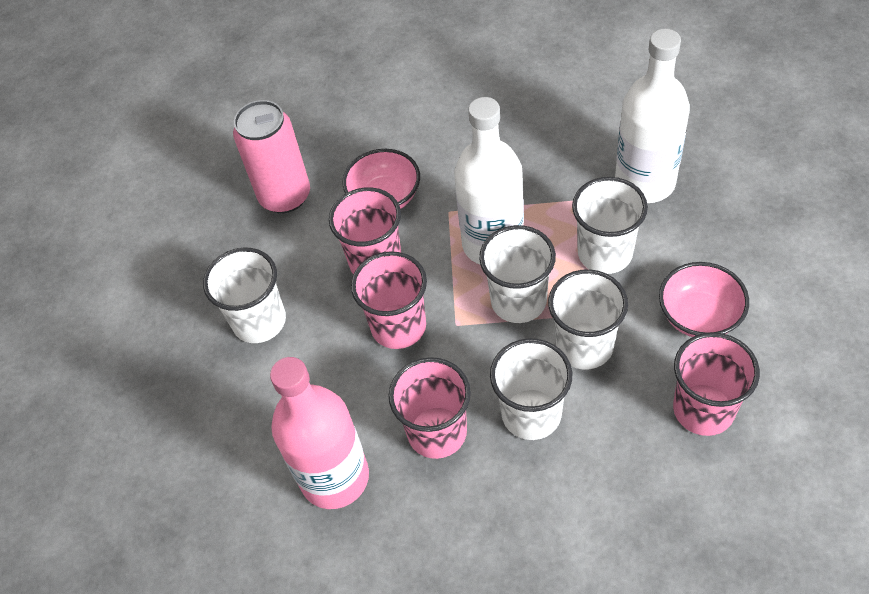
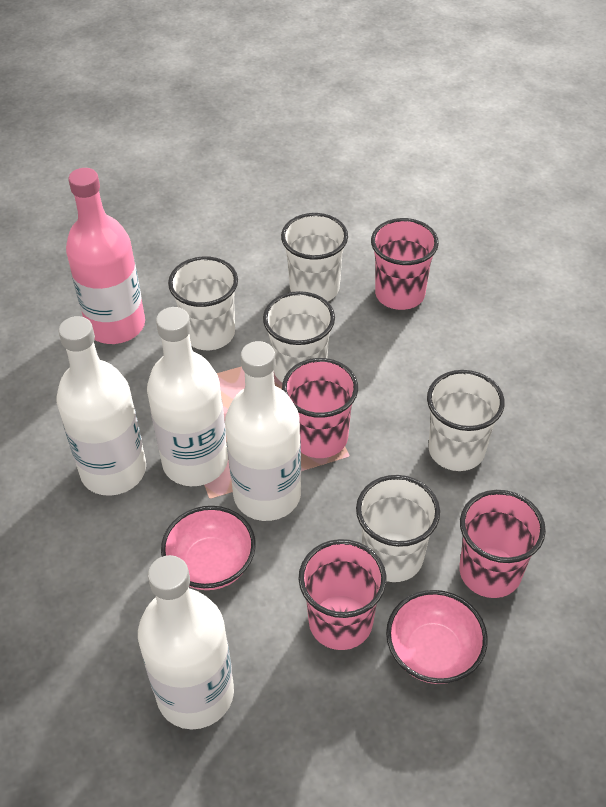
pink can: 1 -> 0
white bottle: 2 -> 4

